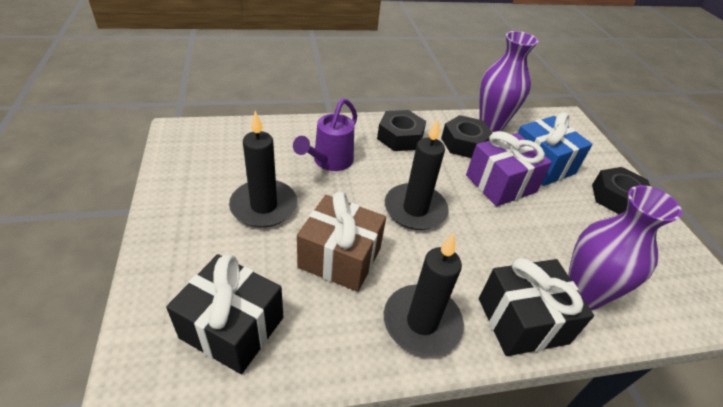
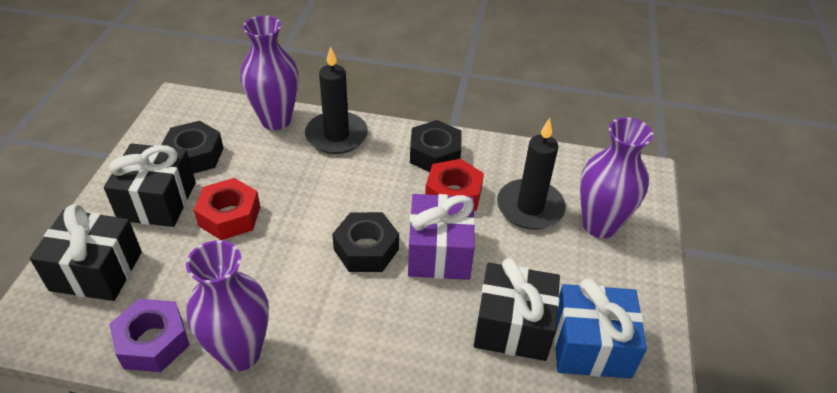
black candle: 3 -> 2
black gift: 2 -> 3
brown gift: 1 -> 0
purple nut: 0 -> 1
purple vase: 2 -> 3
purple watering can: 1 -> 0
red nut: 0 -> 2

